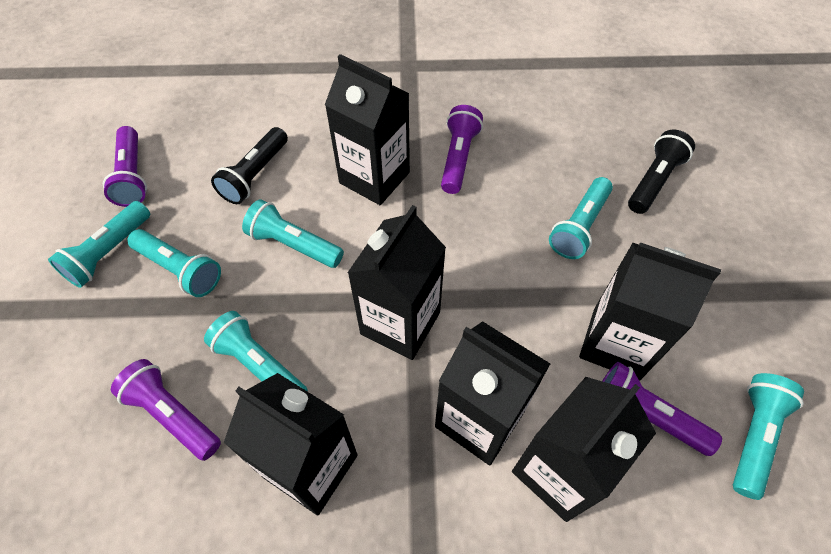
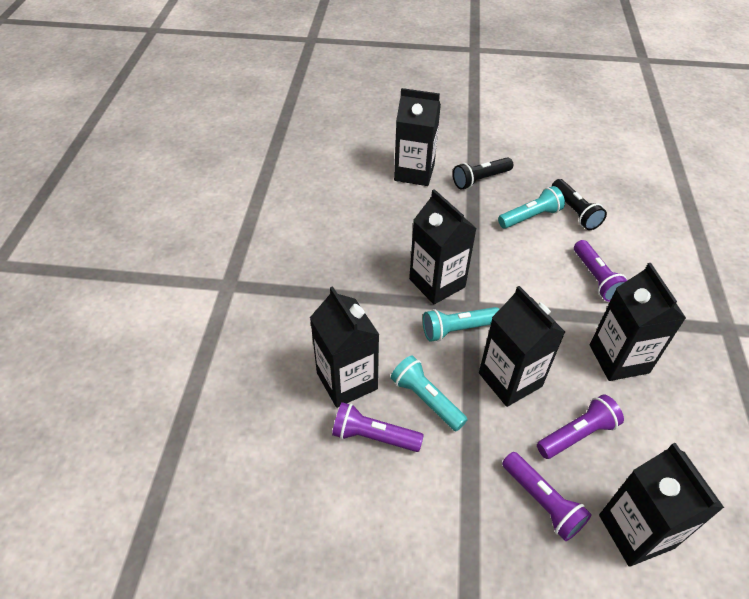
turquoise flashlight: 6 -> 3

